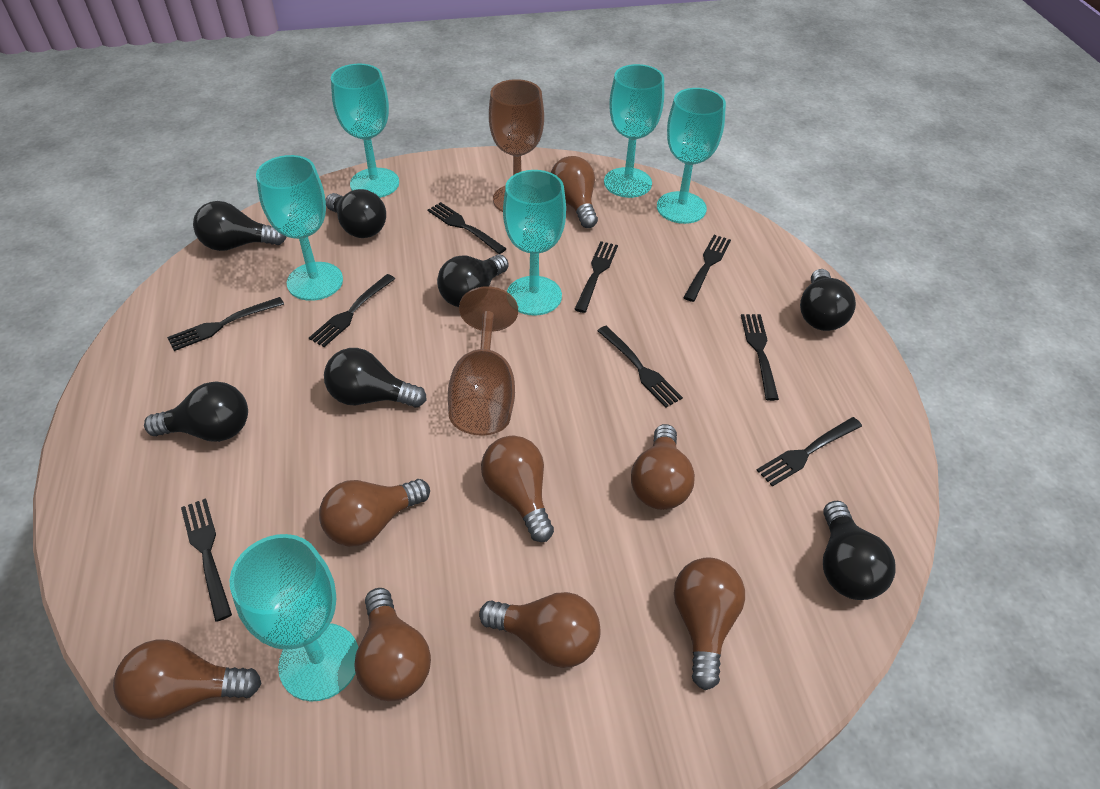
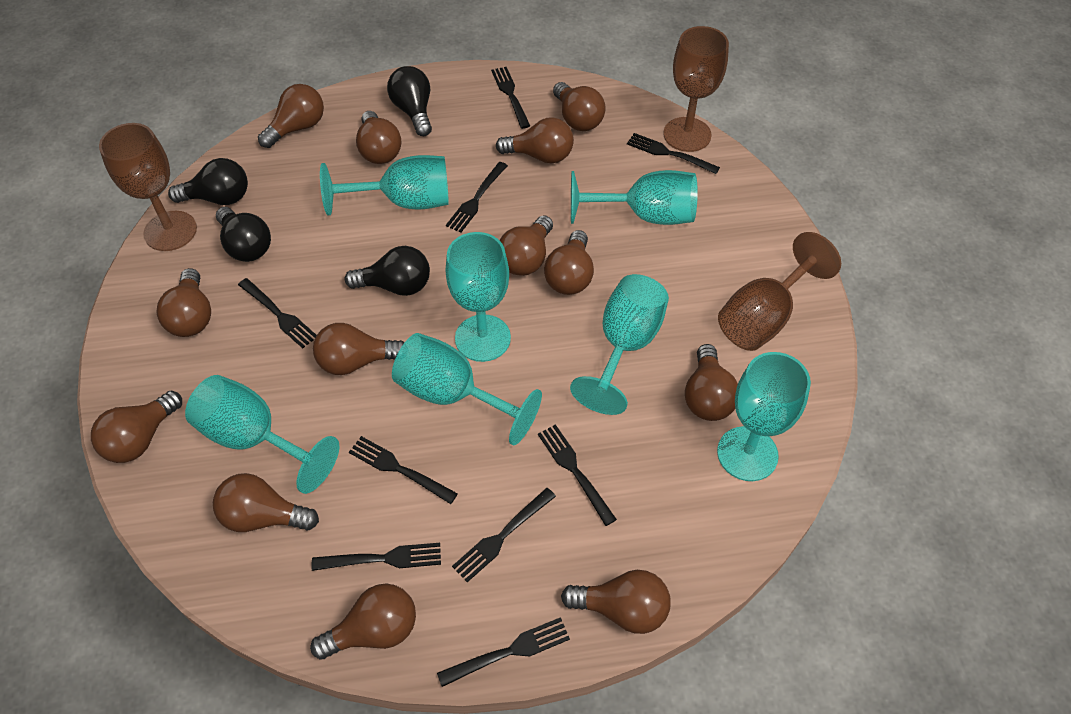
black light bulb: 7 -> 4
brown goblet: 2 -> 3
brown light bulb: 8 -> 13
turquoise goblet: 6 -> 7

